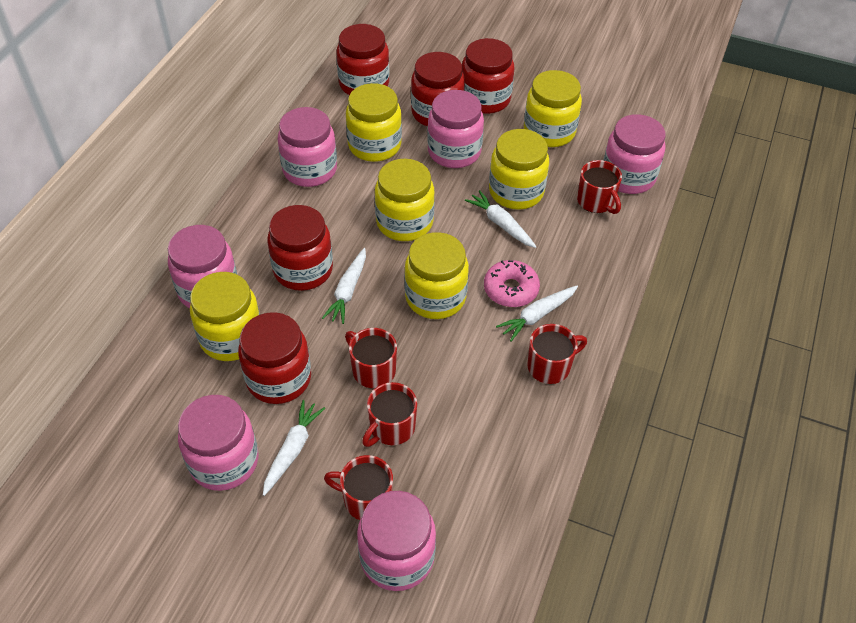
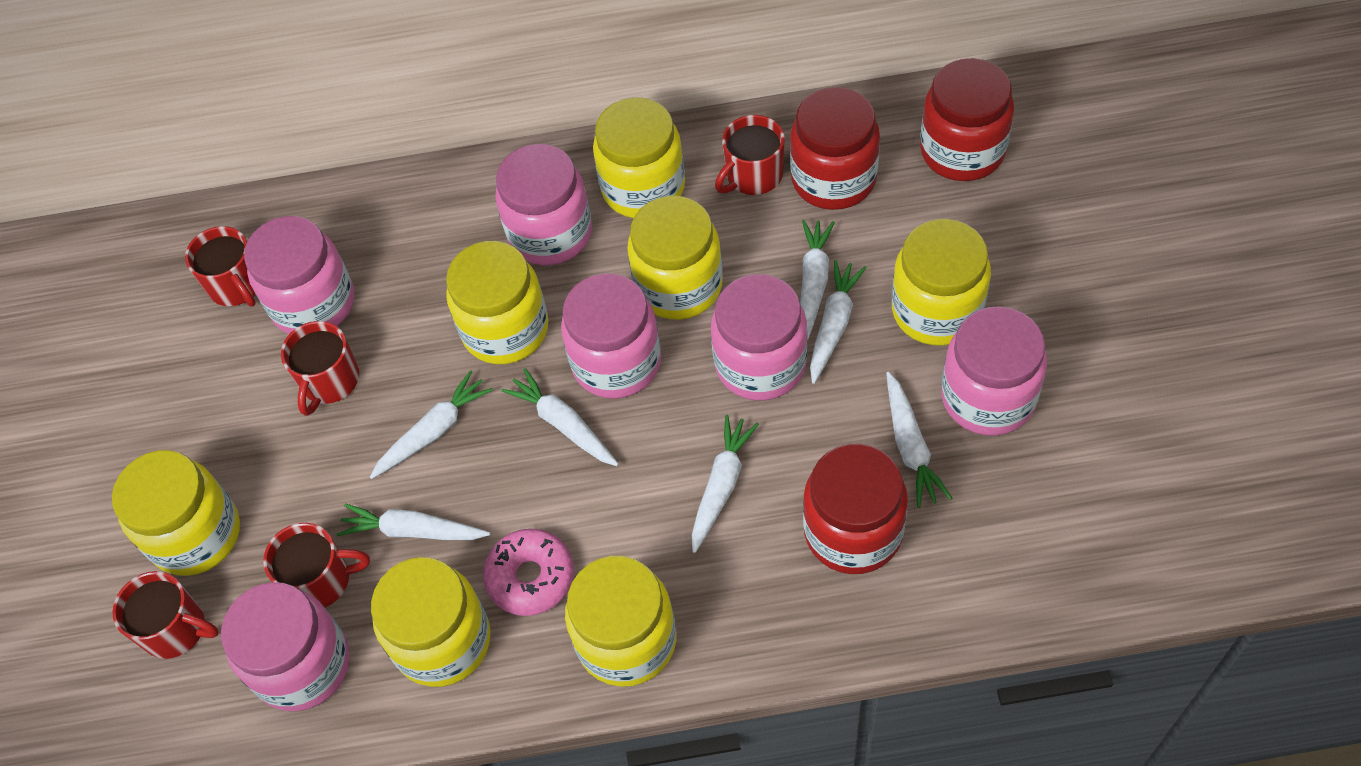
red jar: 5 -> 3
white carrot: 4 -> 7
yellow jar: 6 -> 7

